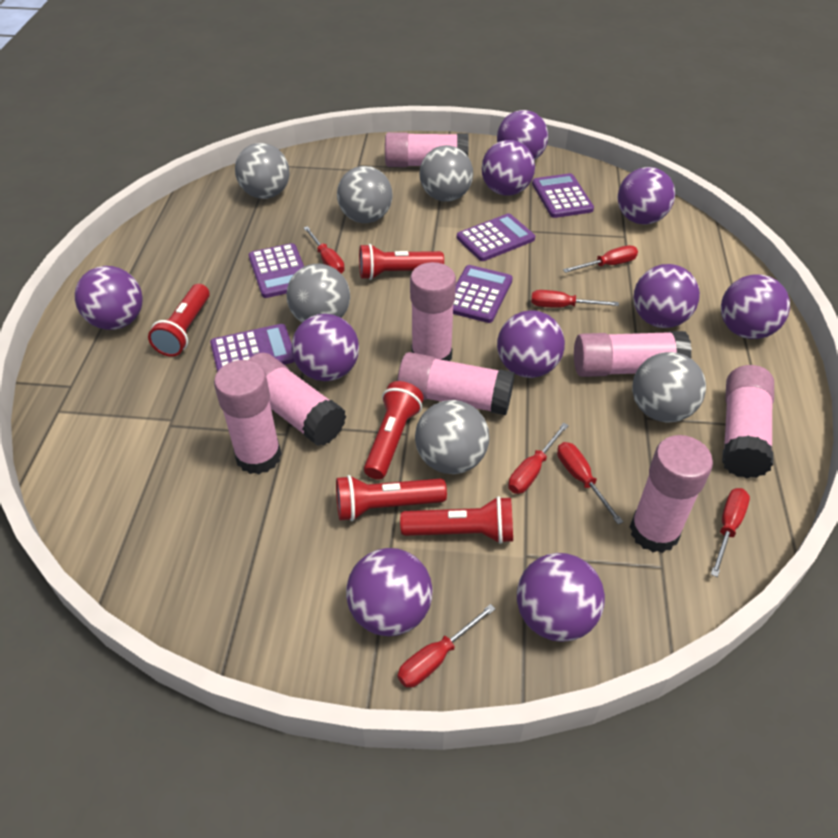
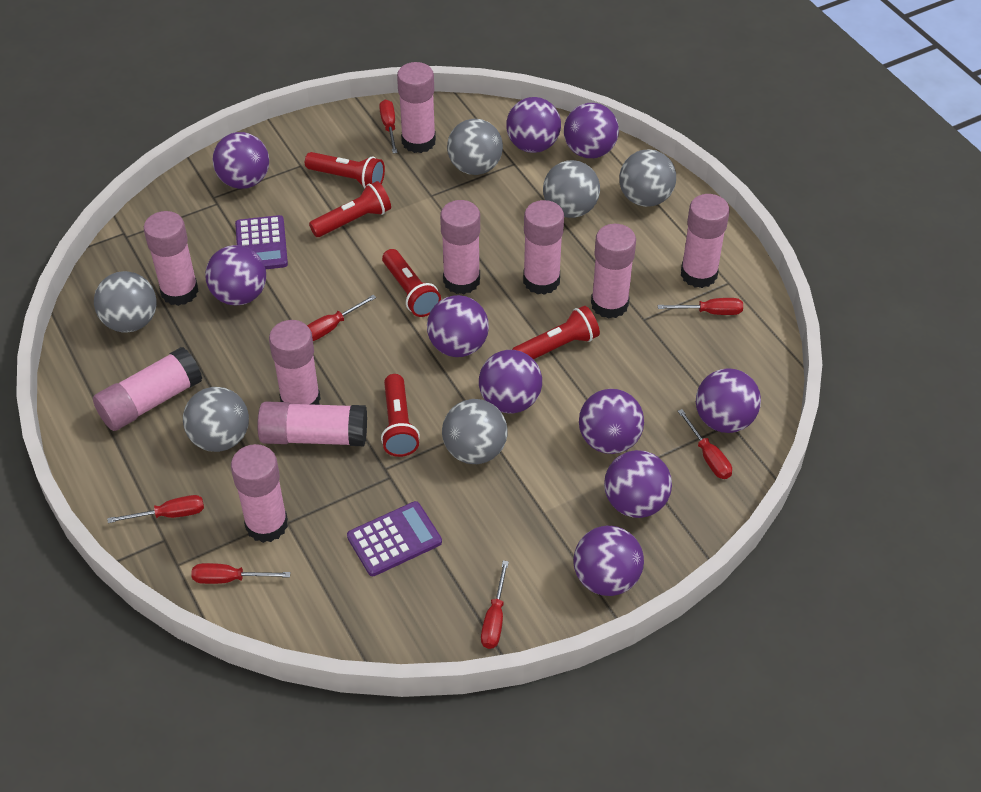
pink glue stick: 8 -> 10
purple calculator: 5 -> 2

